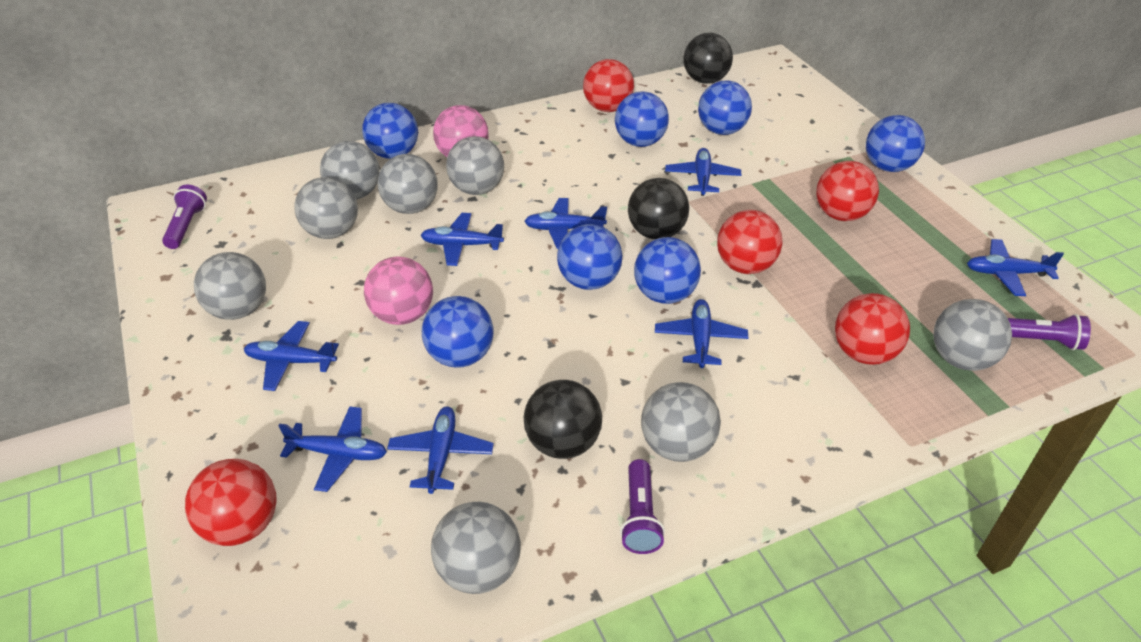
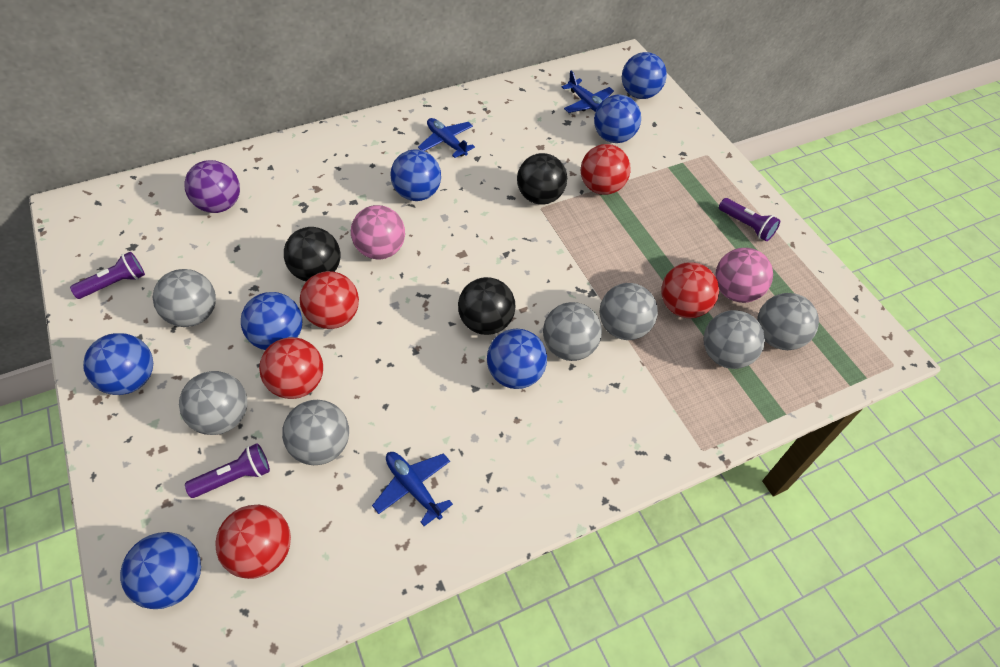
blue plane: 8 -> 3
grey ball: 8 -> 7
purple ball: 0 -> 1

